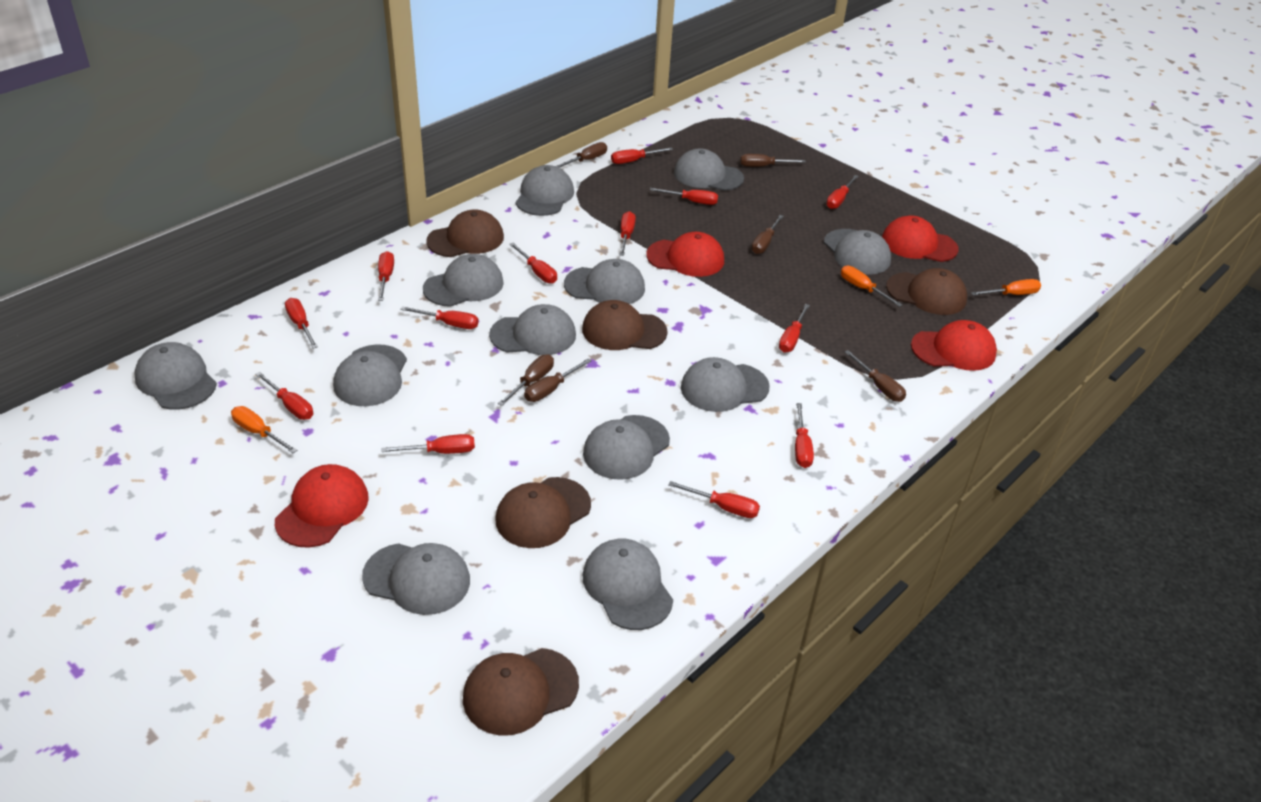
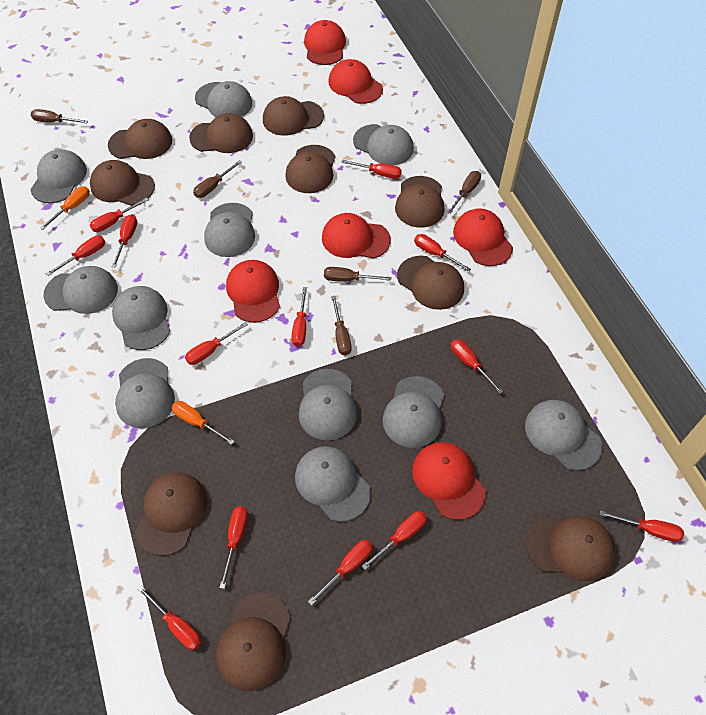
brown cap: 5 -> 10
brown screwdriver: 6 -> 5
grey cap: 12 -> 11
orange screwdriver: 3 -> 2
red cap: 4 -> 6

